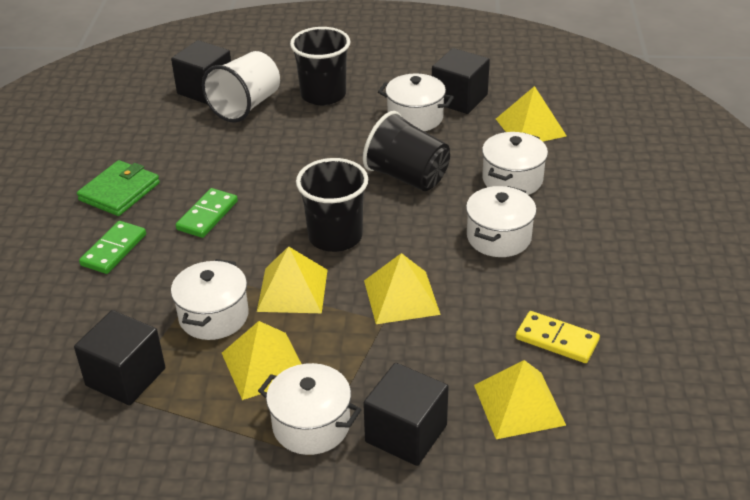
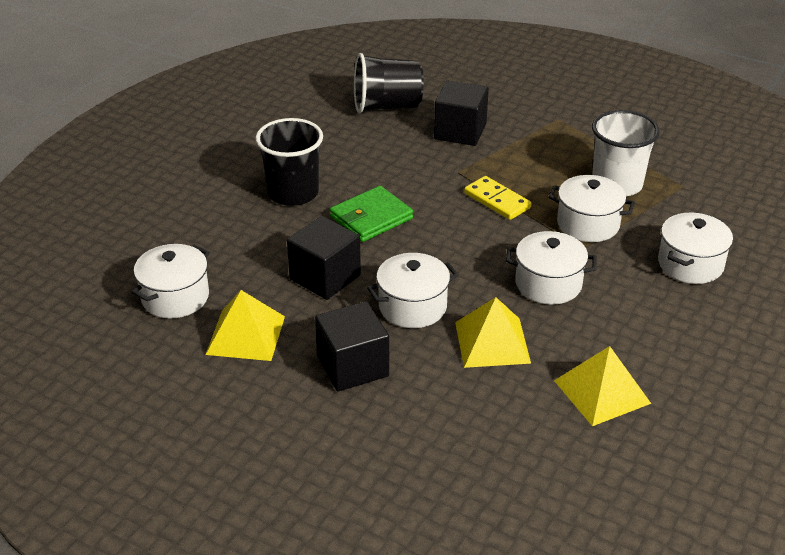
black cube: 4 -> 3
black cup: 3 -> 2
green domino: 2 -> 0
yellow pyramid: 5 -> 3

